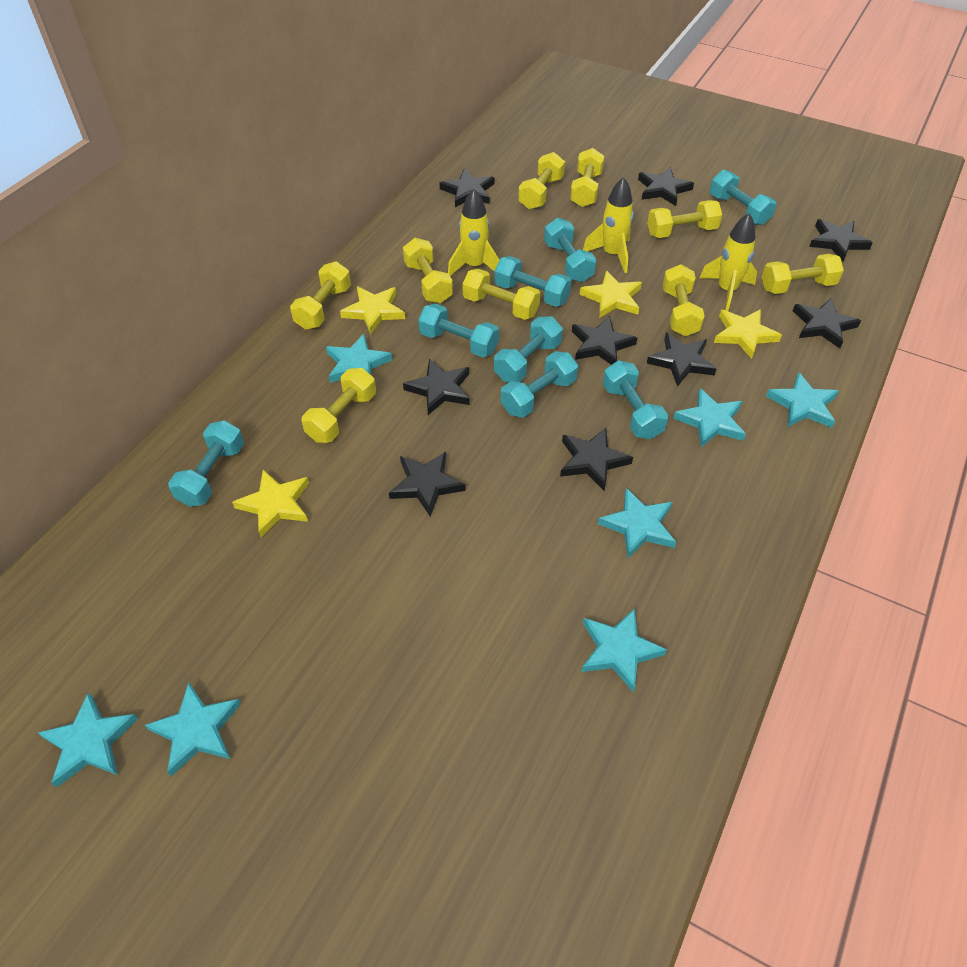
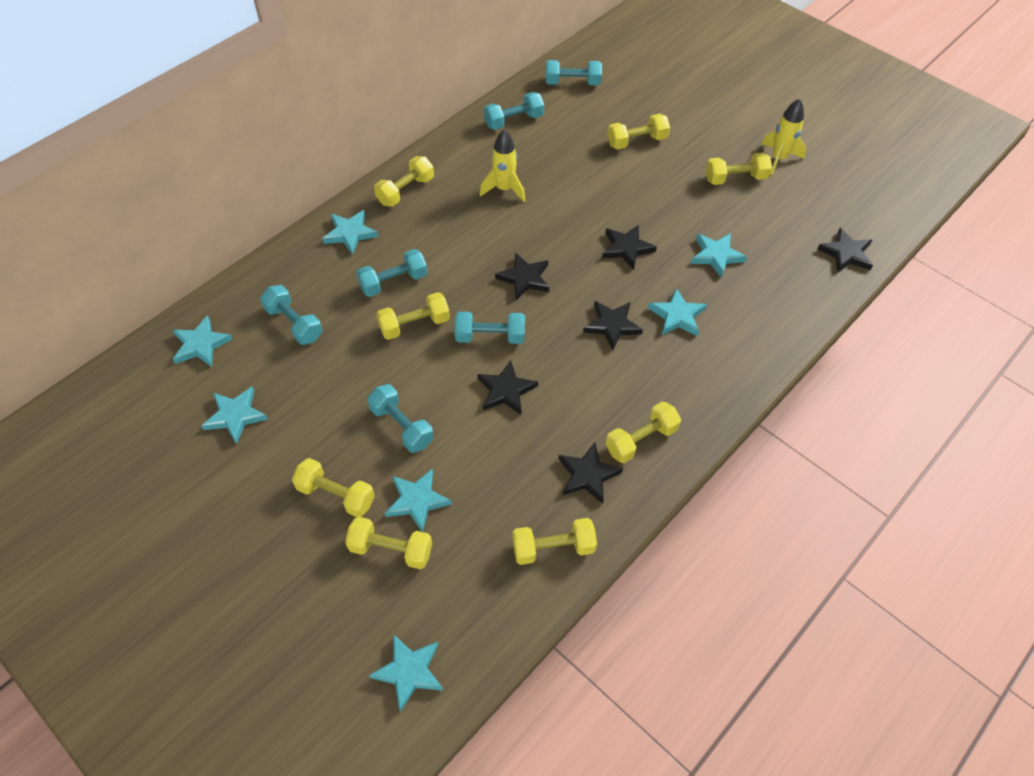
black star: 9 -> 6
turquoise dumbbell: 8 -> 6
yellow dumbbell: 9 -> 8
yellow rocket: 3 -> 2
yellow star: 4 -> 0

